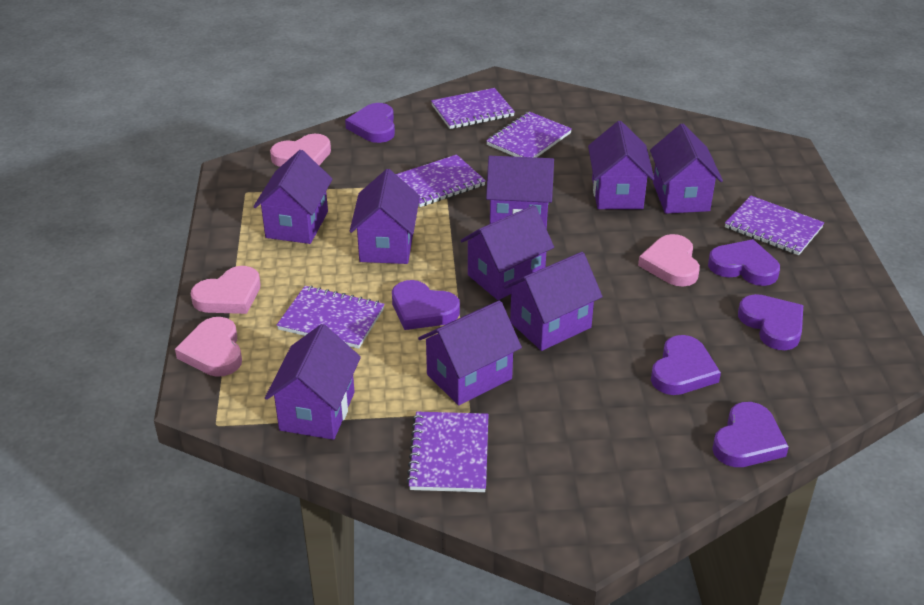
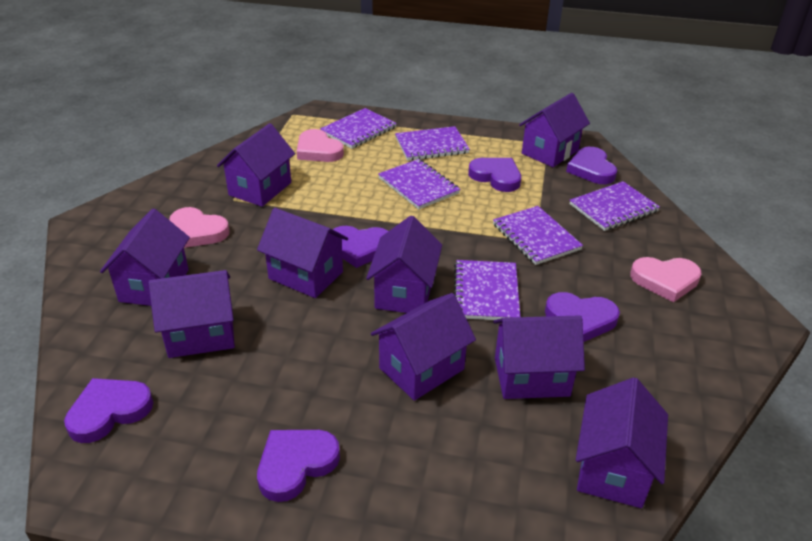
pink heart: 4 -> 3

